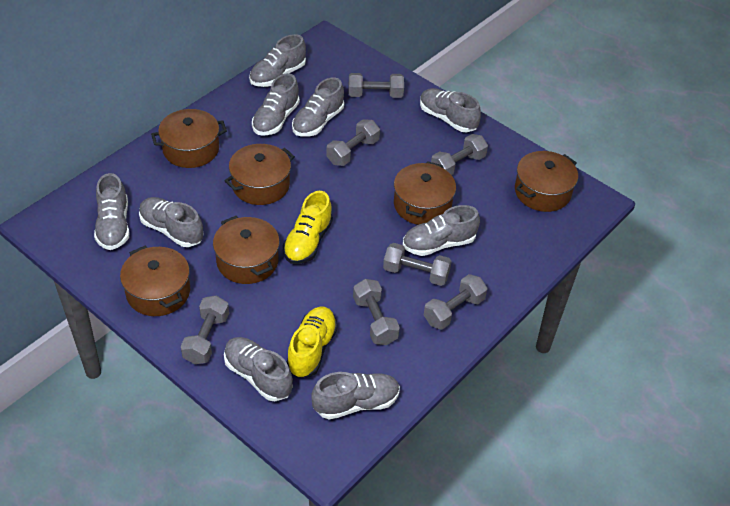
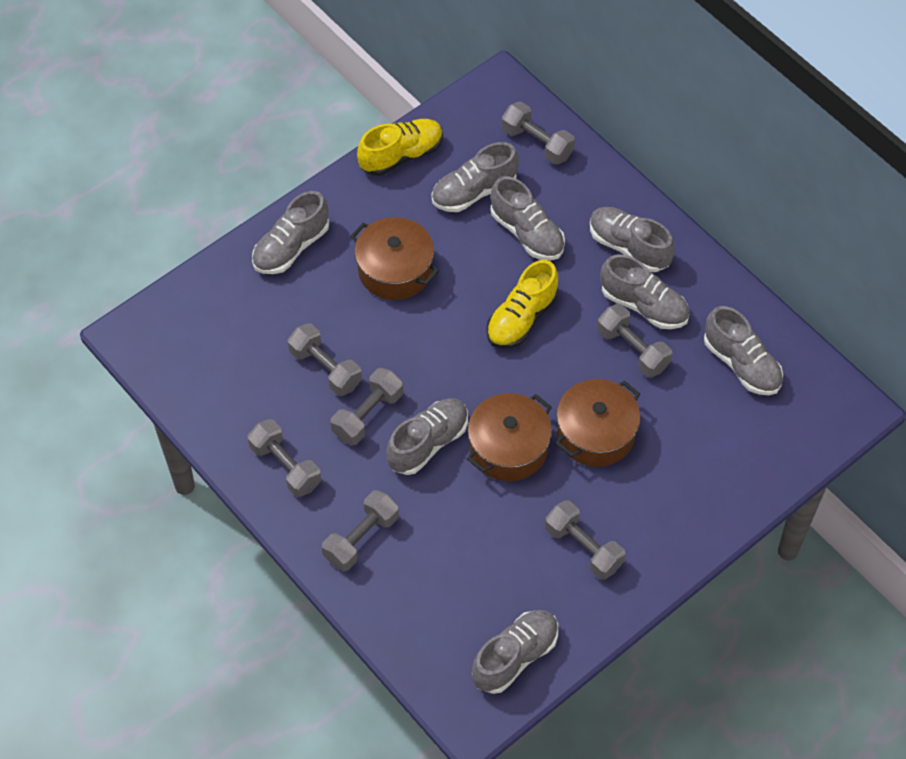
brown pot: 6 -> 3
grey shoe: 9 -> 8

